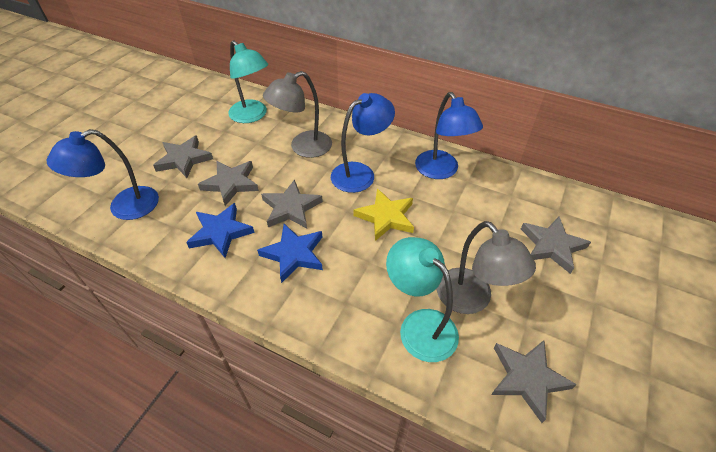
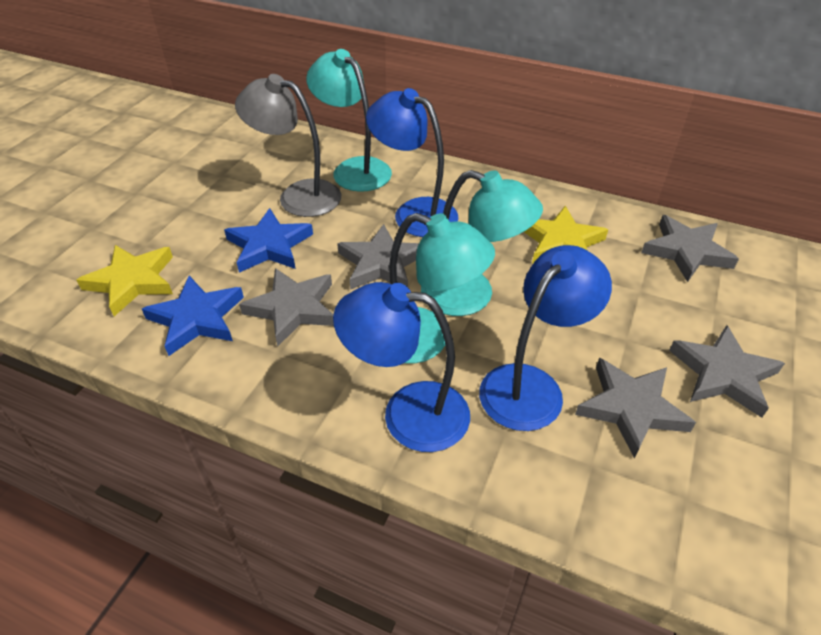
grey lamp: 2 -> 1
turquoise lamp: 2 -> 3
yellow star: 1 -> 2

